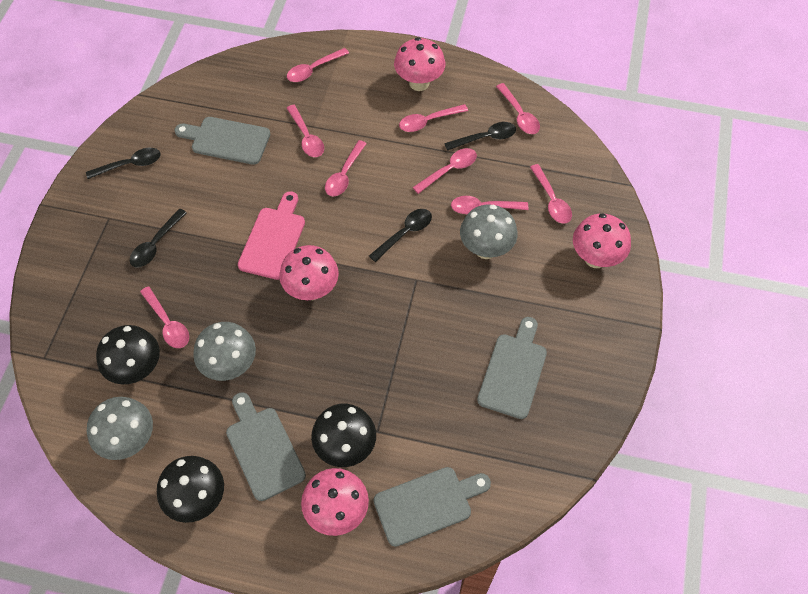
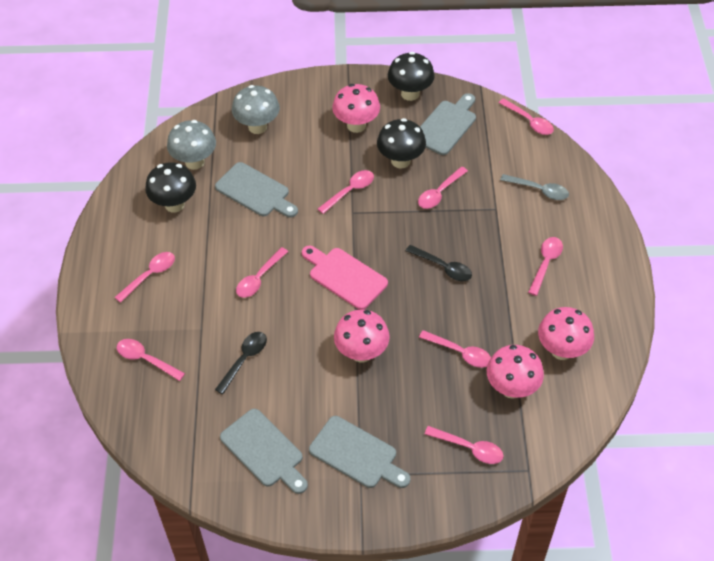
black spoon: 4 -> 2
grey mushroom: 3 -> 2
grey spoon: 0 -> 1

